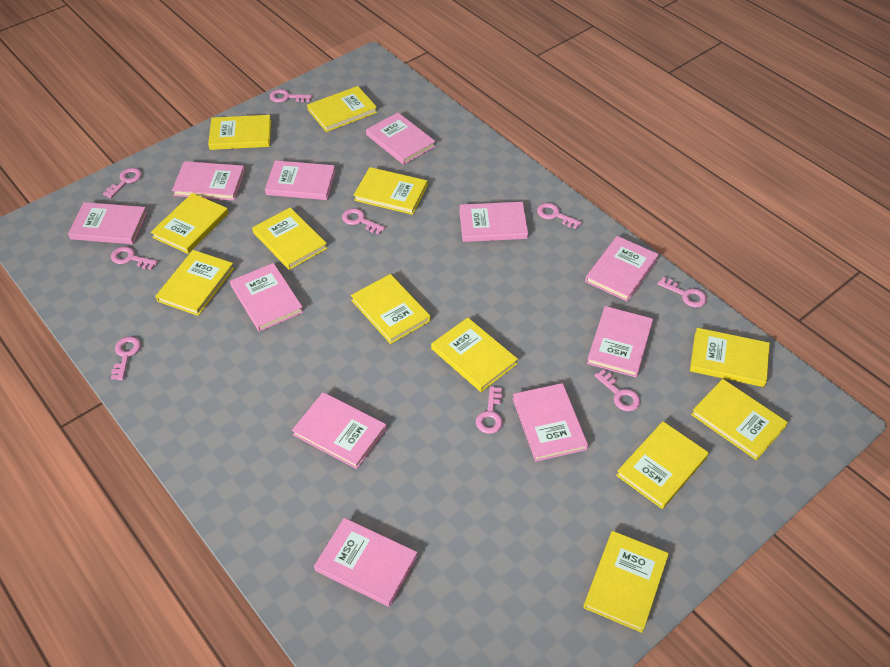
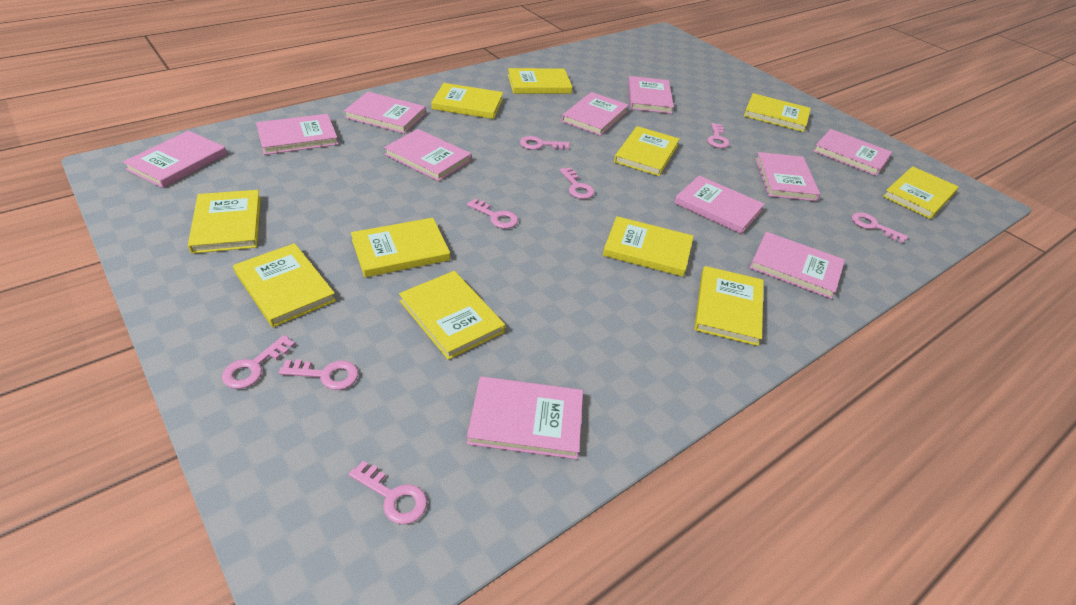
pink key: 9 -> 8
yellow book: 12 -> 11

